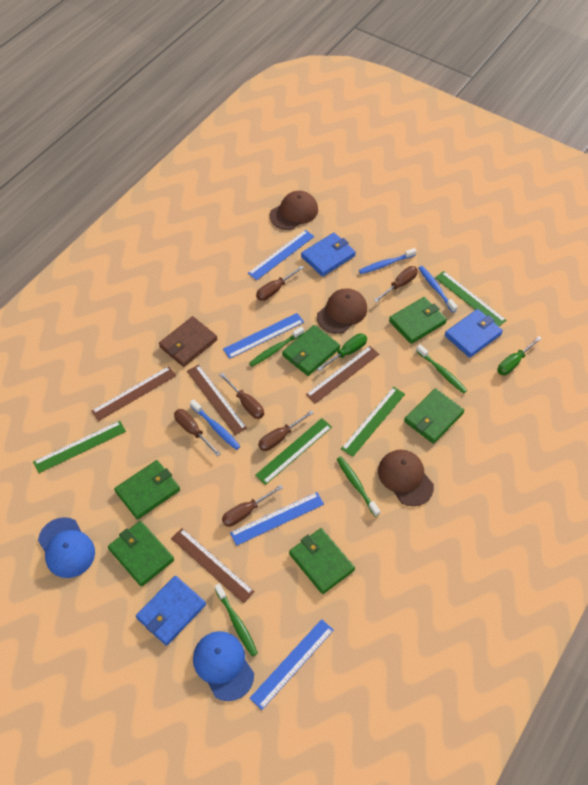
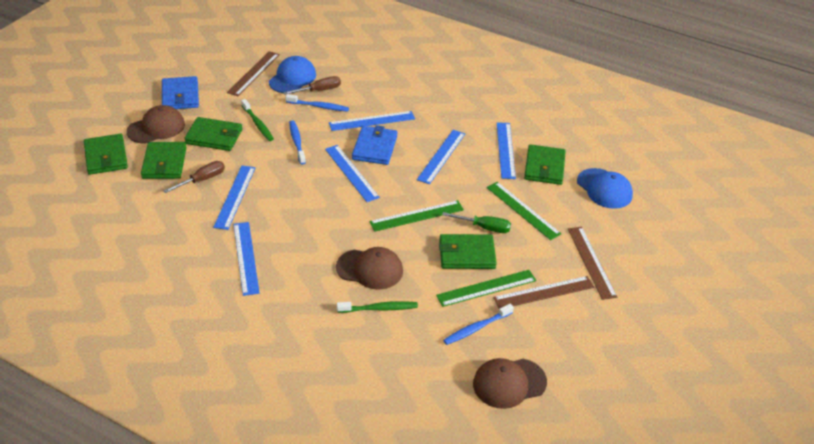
blue ruler: 4 -> 6
blue wallet: 3 -> 2
brown ruler: 4 -> 3
brown screwdriver: 6 -> 2
brown wallet: 1 -> 0
green ruler: 4 -> 3
green screwdriver: 2 -> 1
green toothbrush: 4 -> 2
green wallet: 6 -> 5

